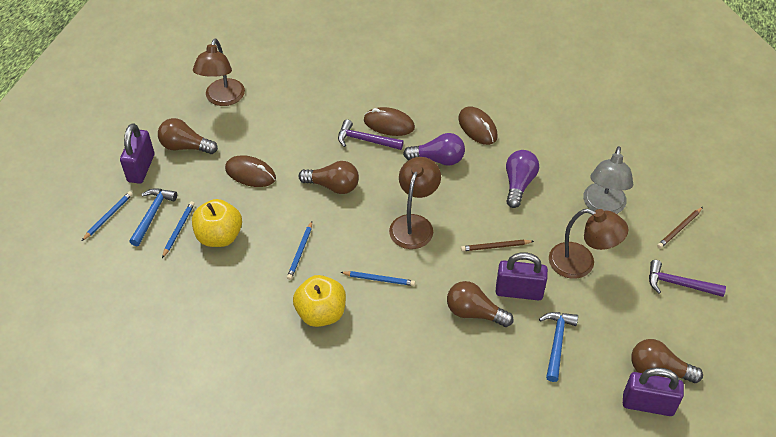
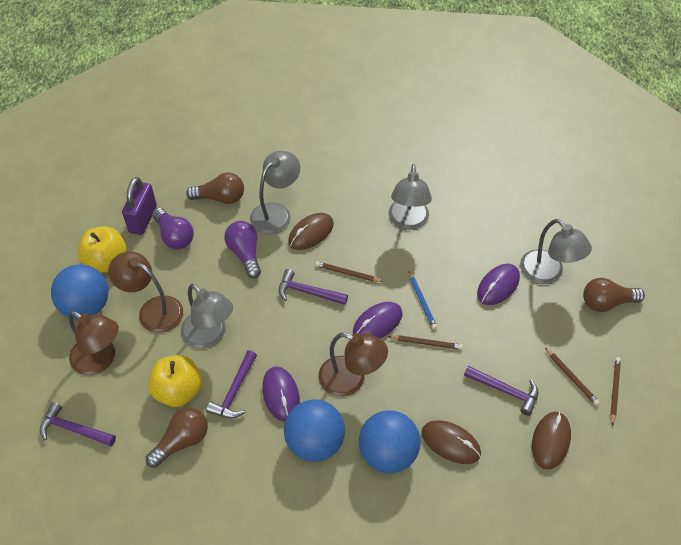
blue ball: 0 -> 3
blue hammer: 2 -> 0
blue pencil: 4 -> 1
brown light bulb: 4 -> 3
brown pencil: 2 -> 4
grey lamp: 1 -> 4
purple hammer: 2 -> 4
purple mouse: 0 -> 3
purple padlock: 3 -> 1

